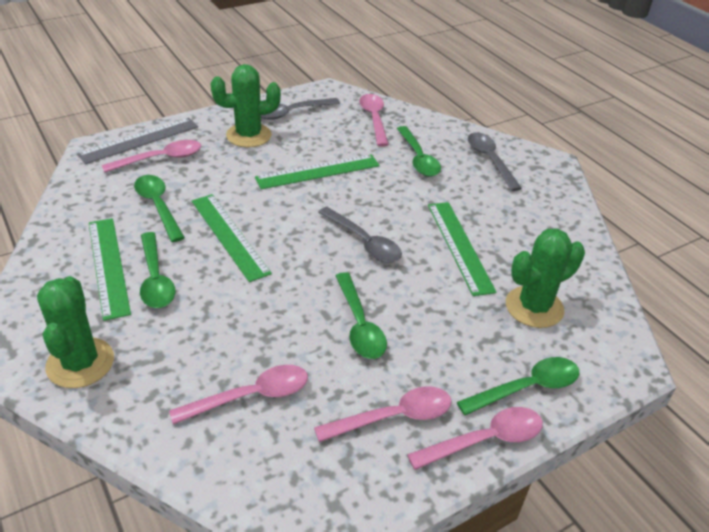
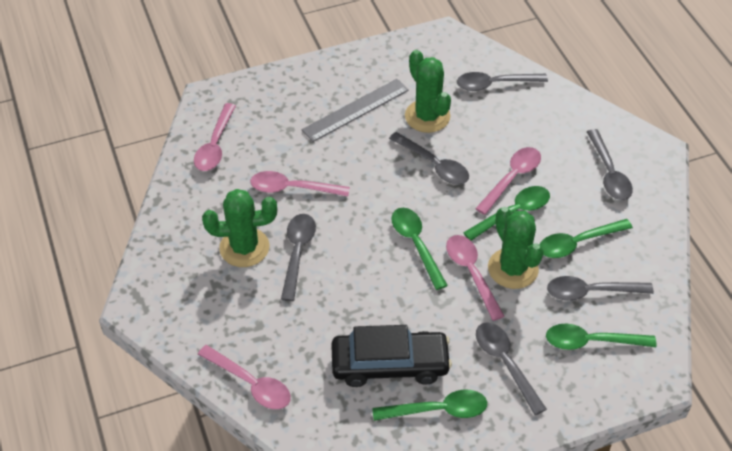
black car: 0 -> 1
green ruler: 4 -> 0
grey spoon: 3 -> 6

